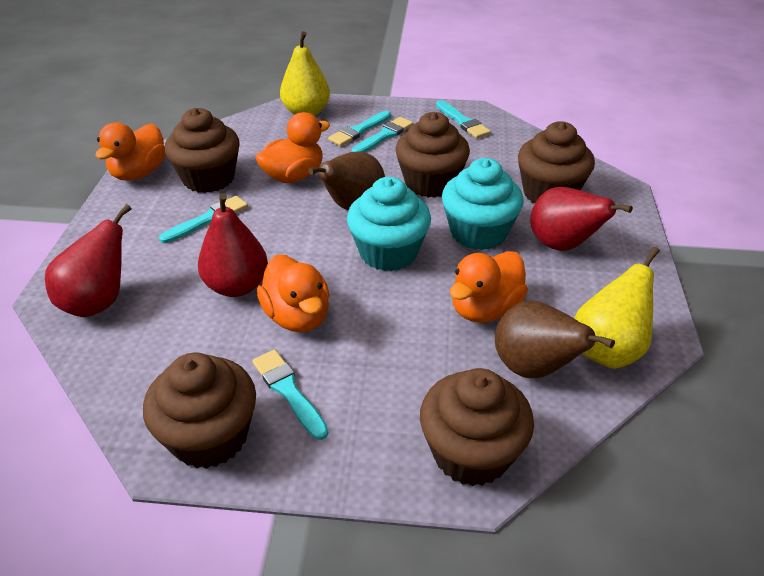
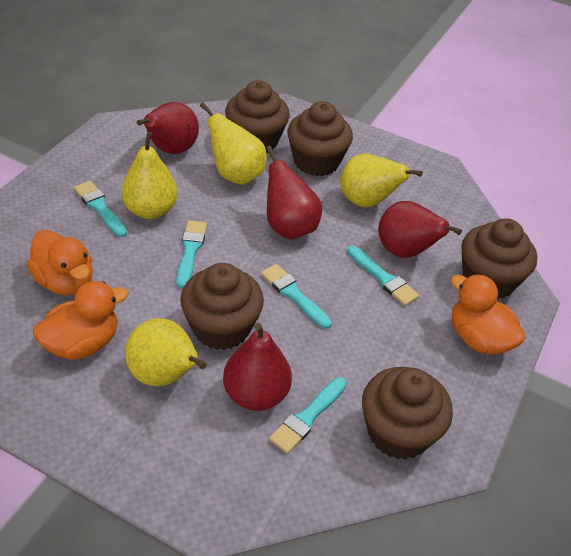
brown pear: 2 -> 0
orange duck: 4 -> 3
red pear: 3 -> 4
turquoise cupcake: 2 -> 0
yellow pear: 2 -> 4

